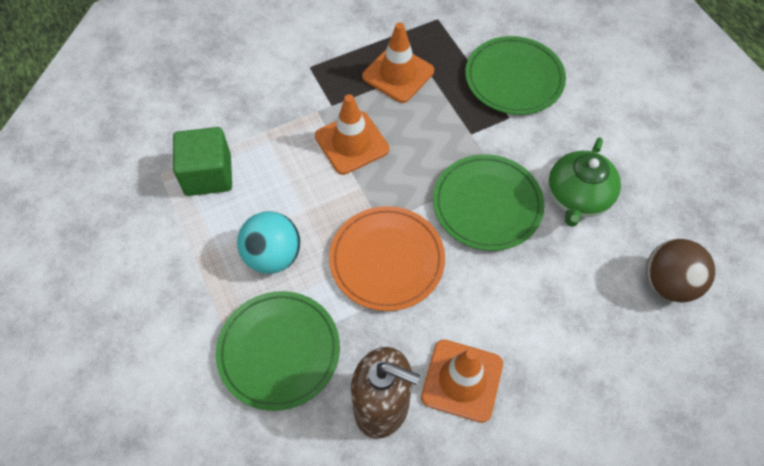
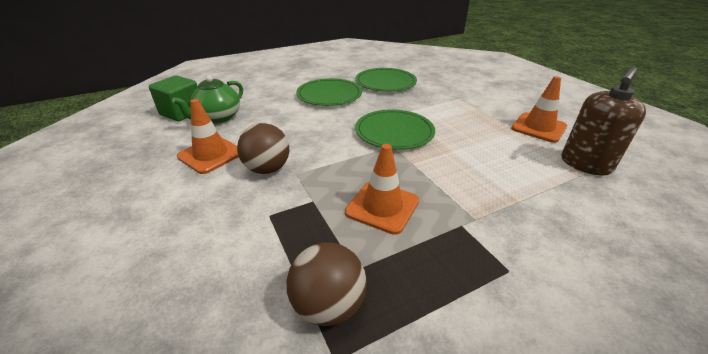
brown ball: 1 -> 2
orange plate: 1 -> 0
turquoise ball: 1 -> 0

